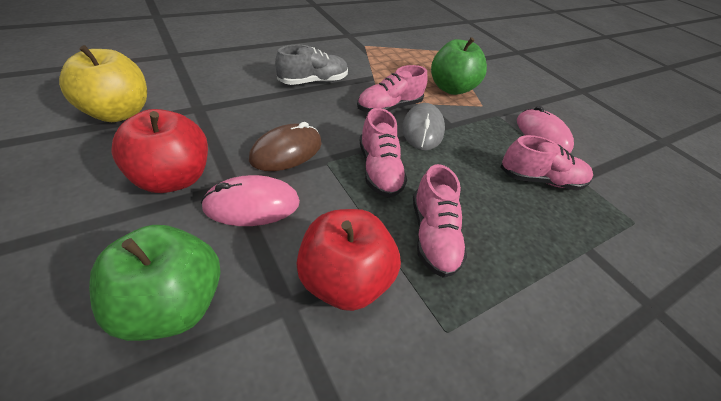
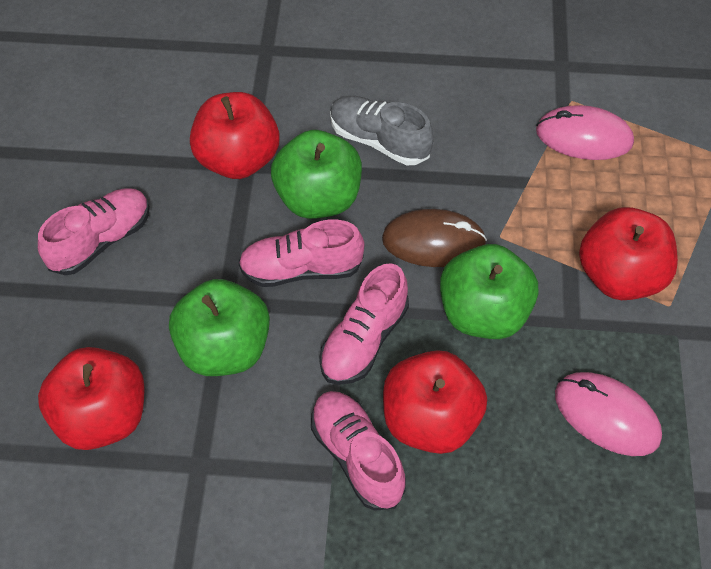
green apple: 2 -> 3
grey mouse: 1 -> 0
red apple: 2 -> 4
yellow apple: 1 -> 0

